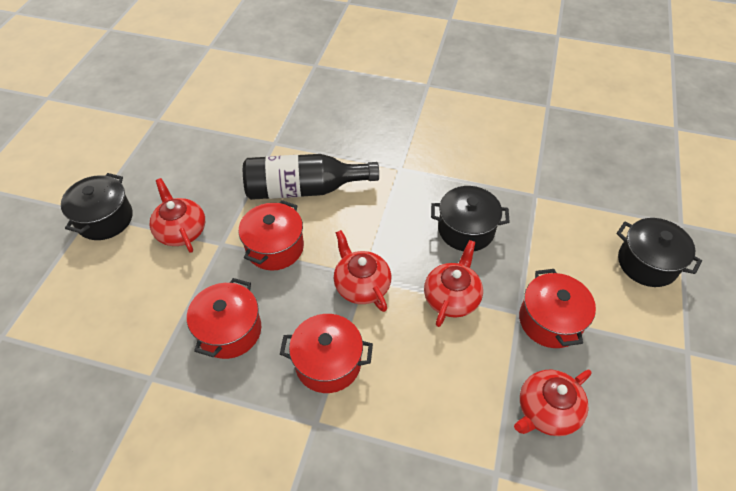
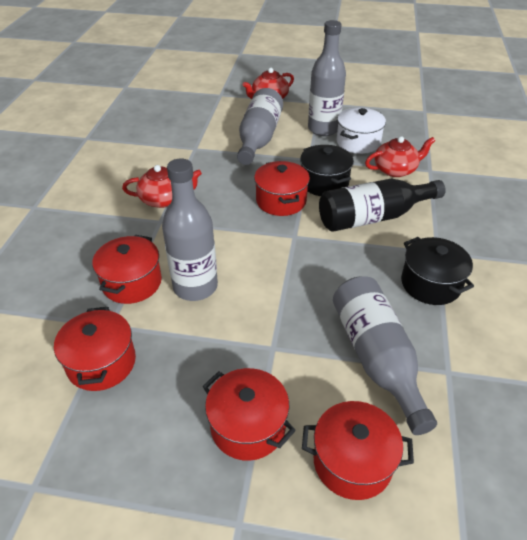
black pot: 3 -> 2
grey bottle: 0 -> 4
red pot: 4 -> 5
red teapot: 4 -> 3
white pot: 0 -> 1

